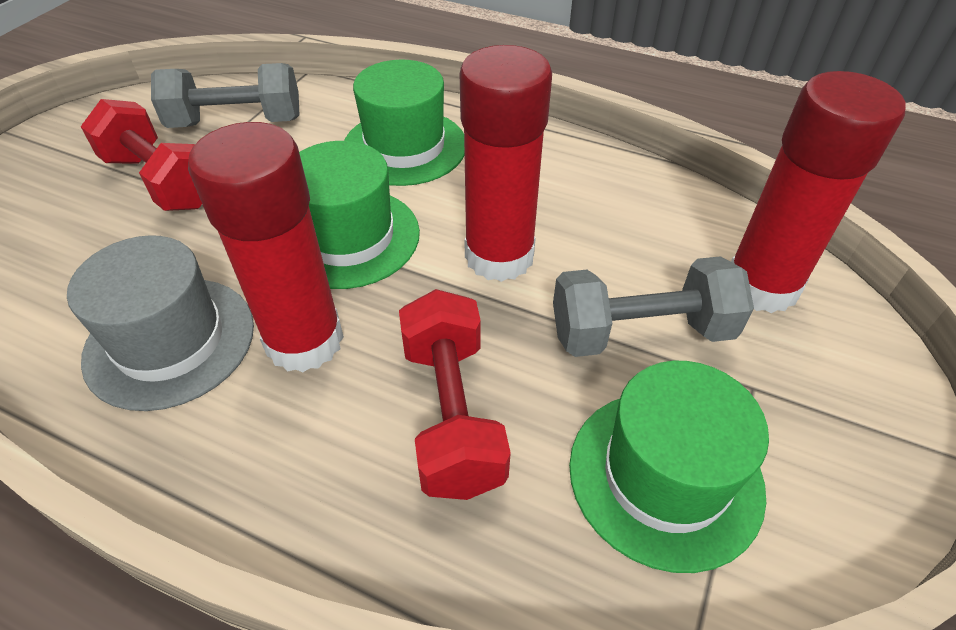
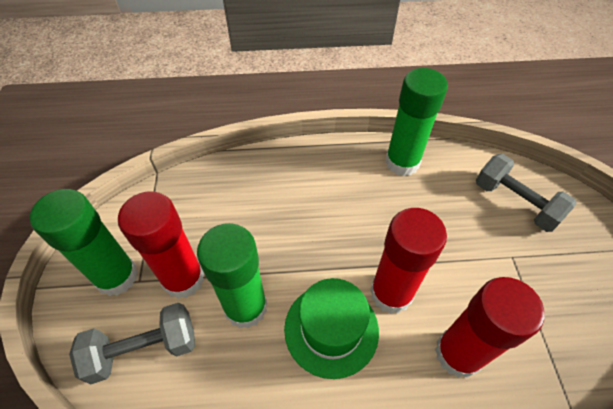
green glue stick: 0 -> 3
green hat: 3 -> 1
grey hat: 1 -> 0
red dumbbell: 2 -> 0

